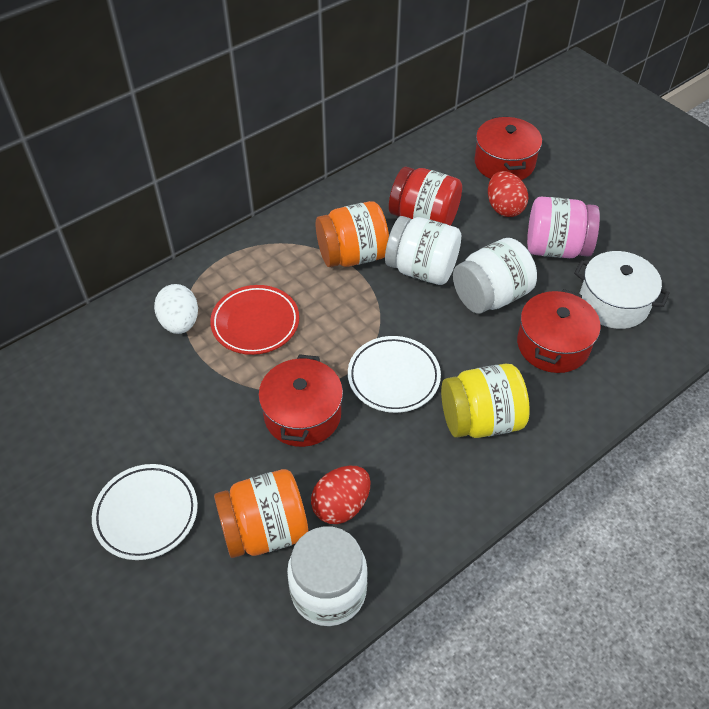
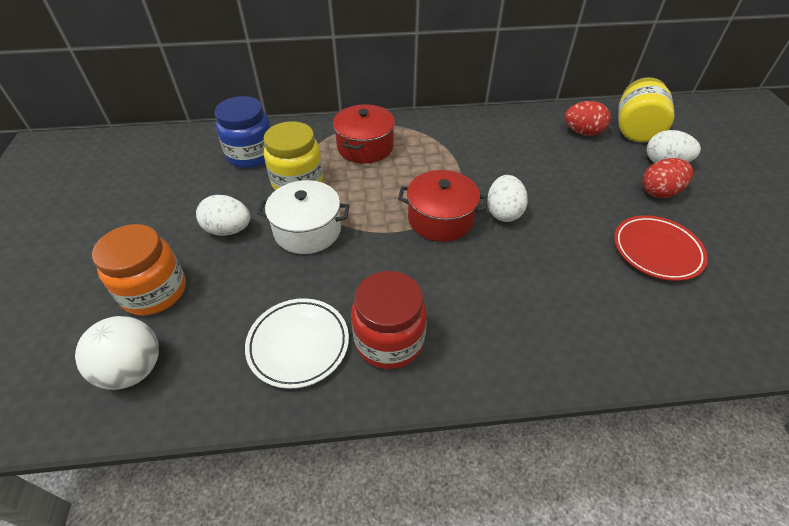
blue jar: 0 -> 1
orange jar: 2 -> 1
pink jar: 1 -> 0
red pot: 3 -> 2
white ball: 0 -> 1
white egg: 1 -> 3
white jar: 3 -> 0
white plate: 2 -> 1
yellow jar: 1 -> 2

